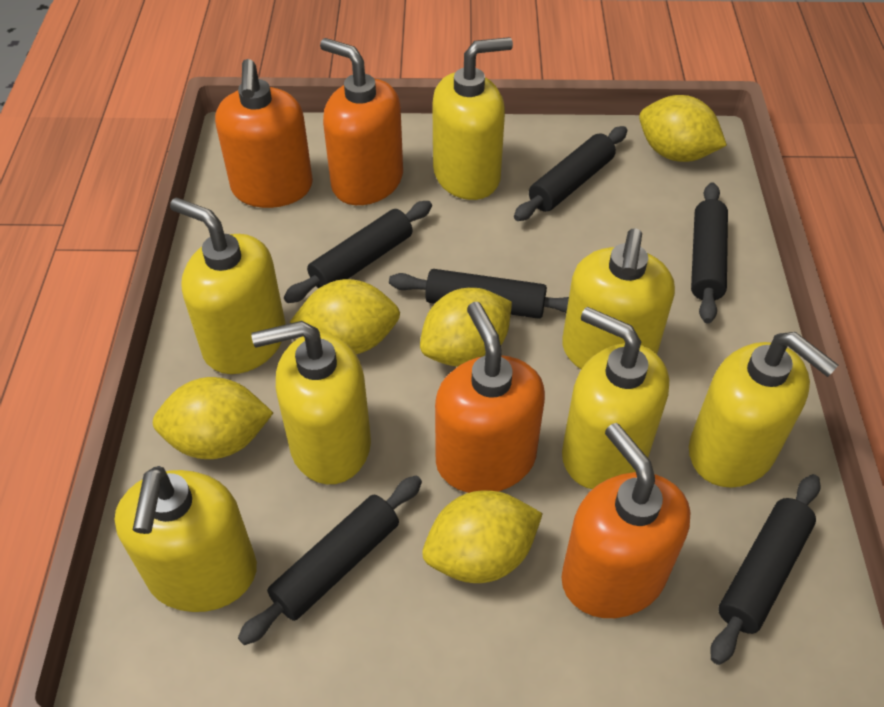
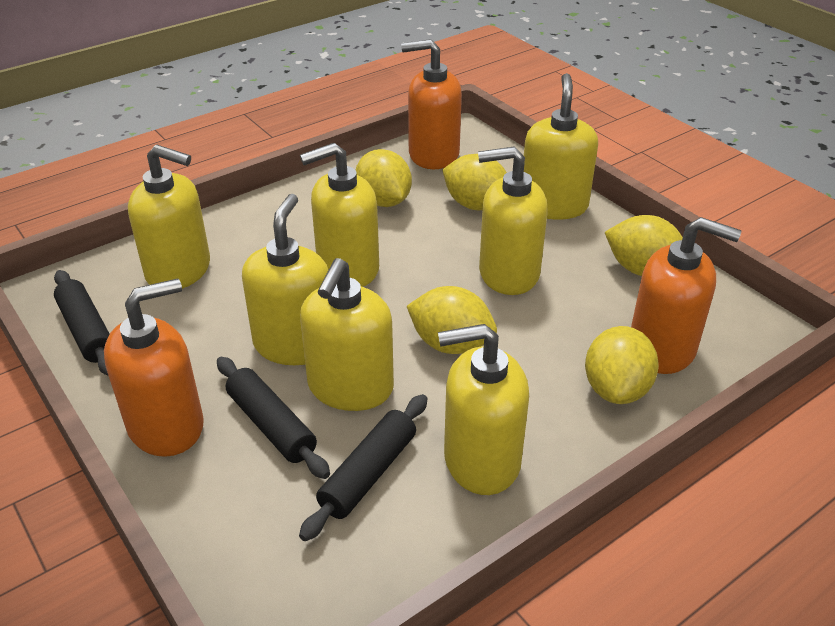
black rolling pin: 6 -> 3
orange soap dispenser: 4 -> 3

